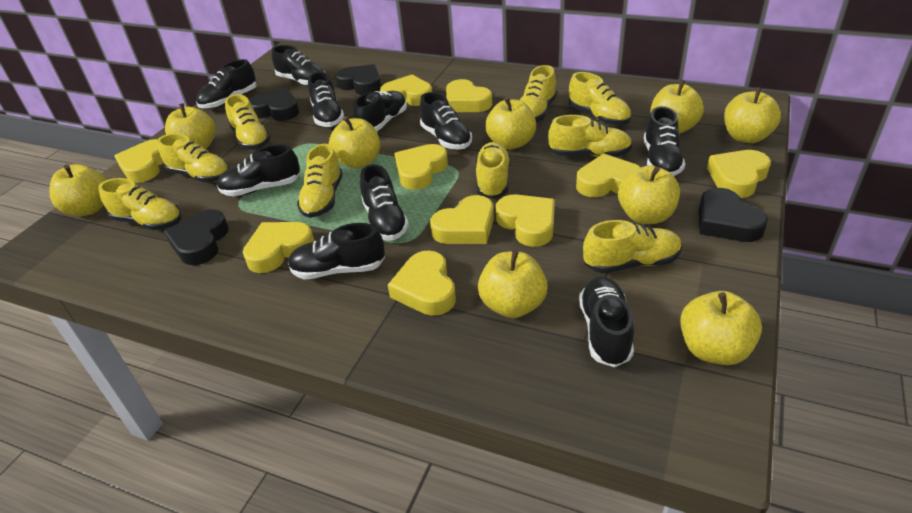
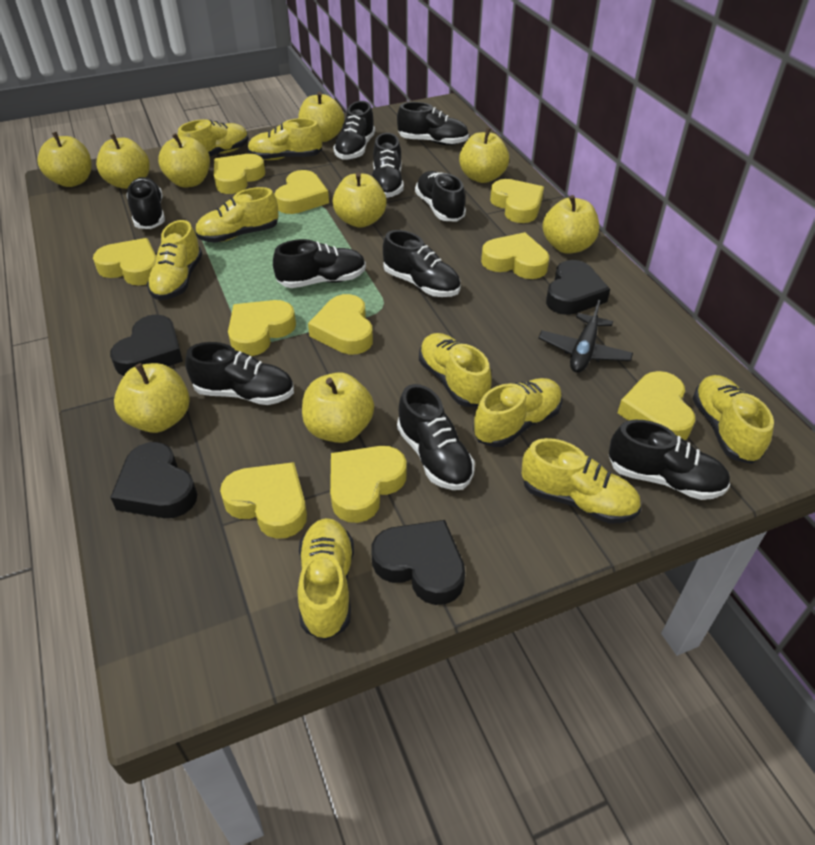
black plane: 0 -> 1

